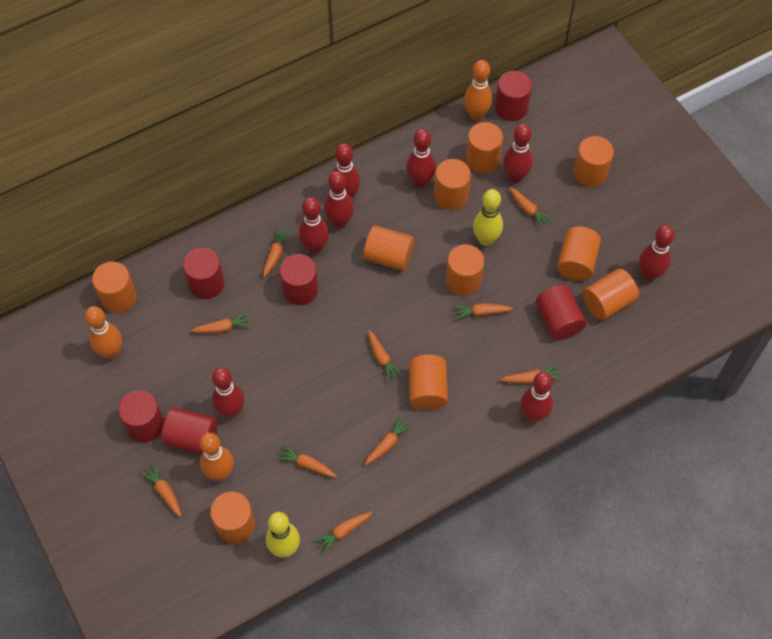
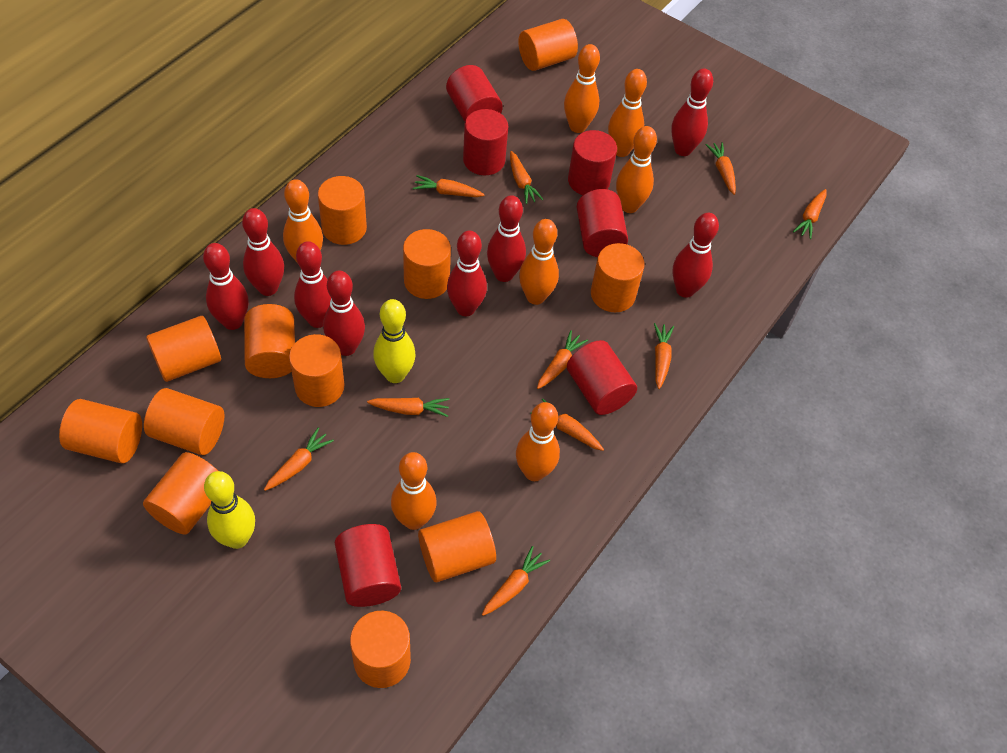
orange bowling pin: 3 -> 7
orange cylinder: 10 -> 12

